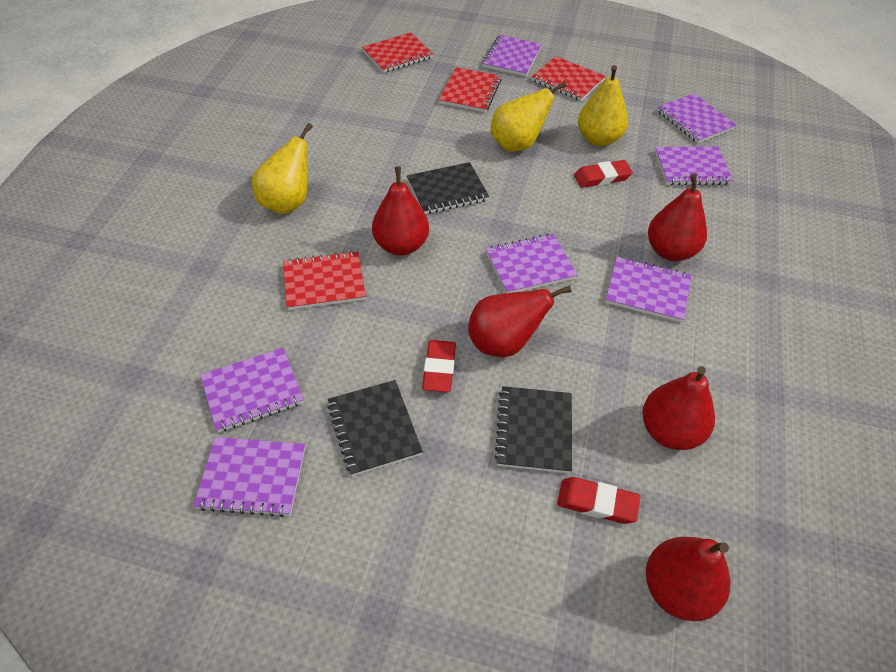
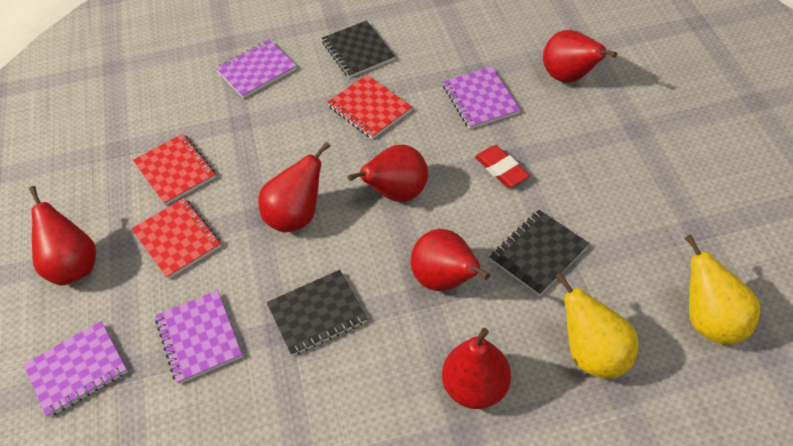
purple notebook: 7 -> 4
red eraser: 3 -> 1
red notebook: 4 -> 3
red pear: 5 -> 6
yellow pear: 3 -> 2

